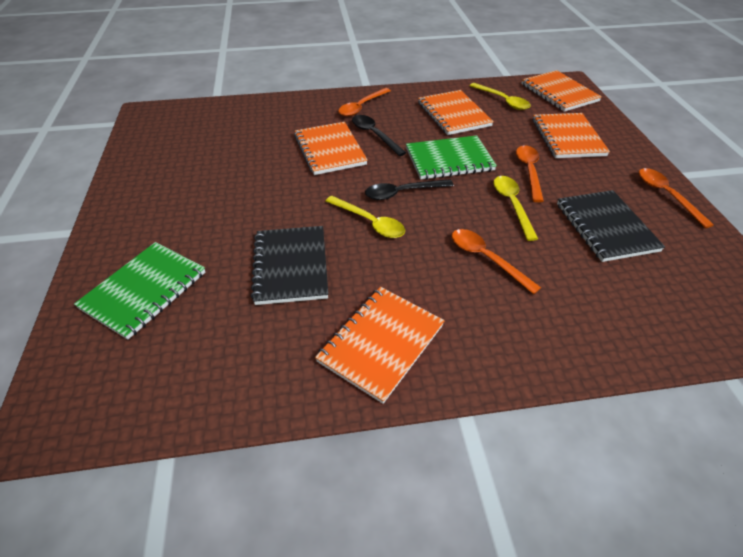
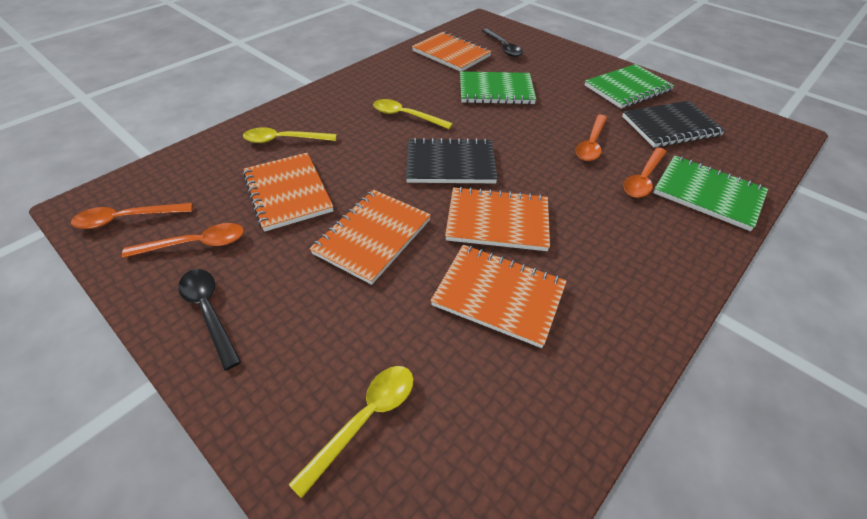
green notebook: 2 -> 3

